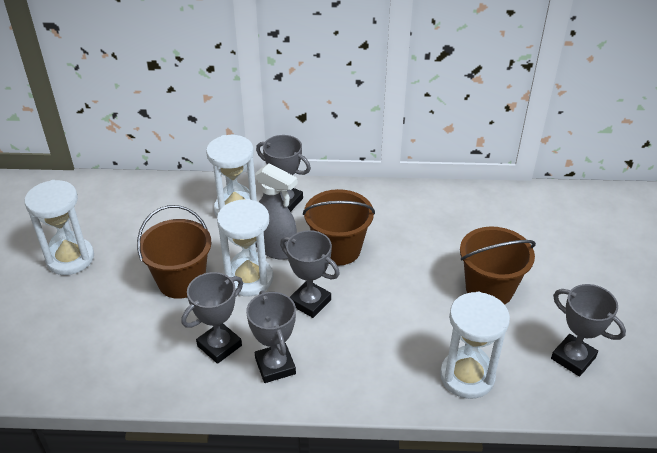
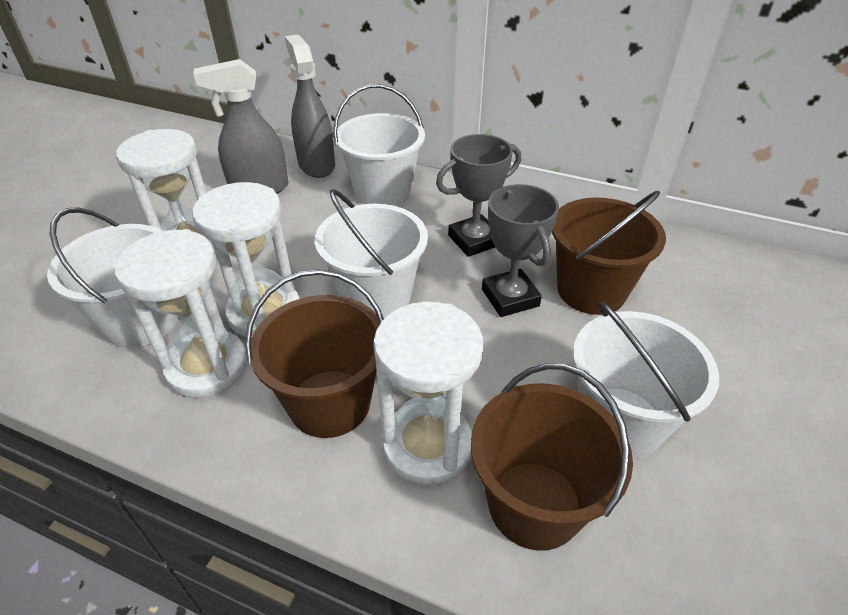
grey spray bottle: 1 -> 2
grey trophy: 5 -> 2
white bucket: 0 -> 4

